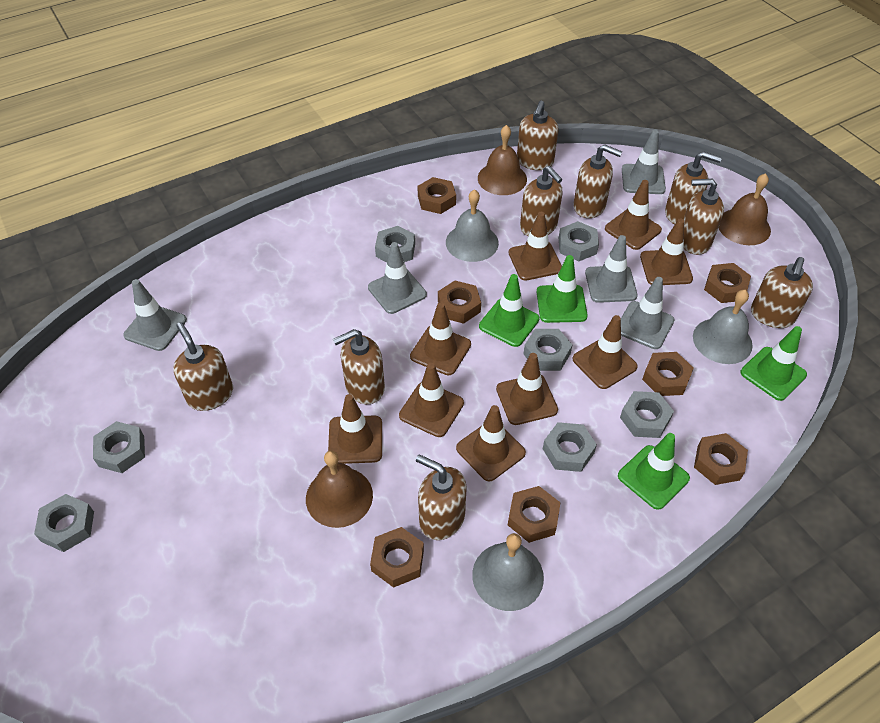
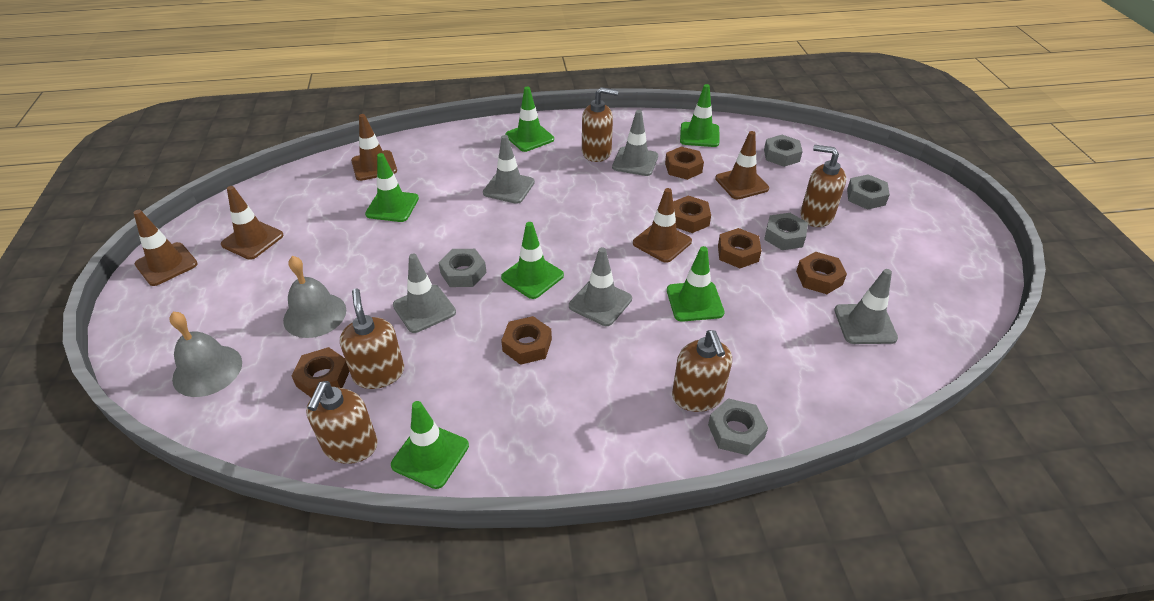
brown bell: 3 -> 0
brown nut: 7 -> 6
brown soap dispenser: 9 -> 5
brown traffic cone: 9 -> 5
green traffic cone: 4 -> 6
grey bell: 3 -> 2
grey nut: 7 -> 5

